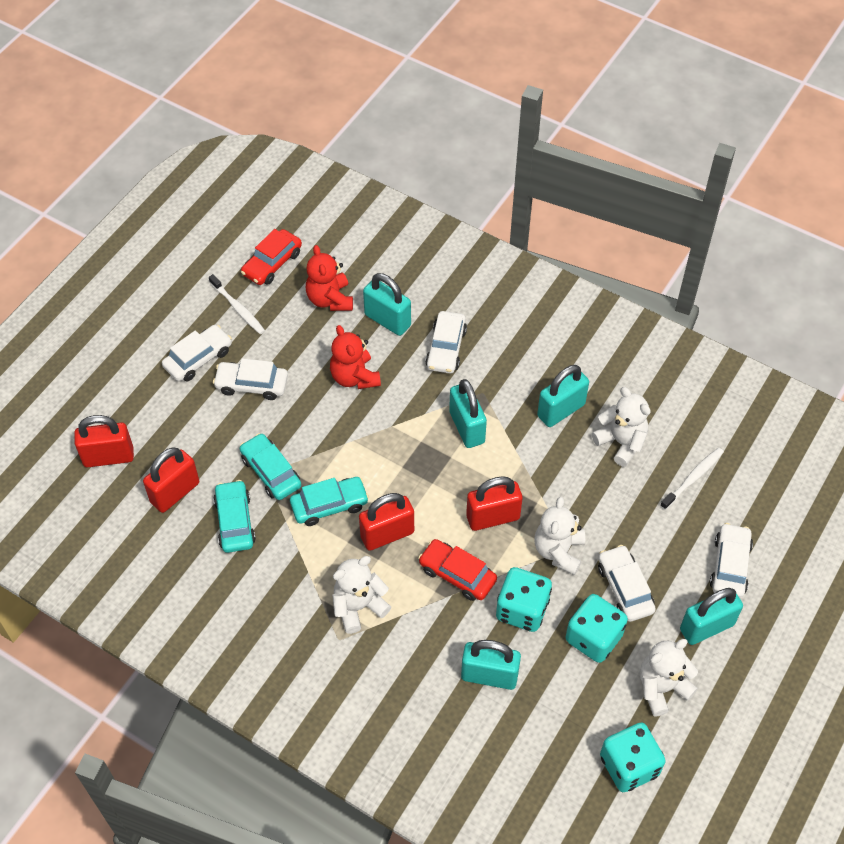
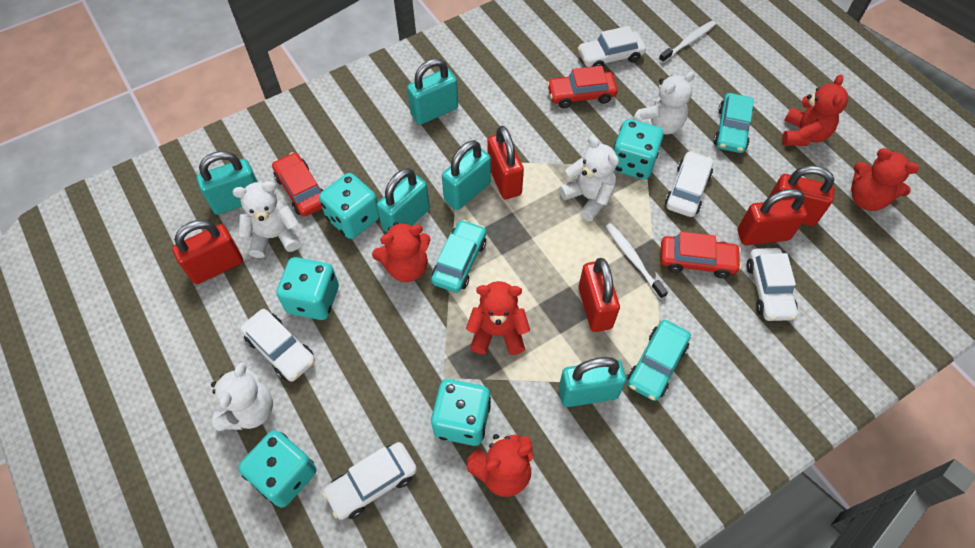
red car: 2 -> 3
red padlock: 4 -> 5
red teddy bear: 2 -> 5
turquoise dice: 3 -> 5

